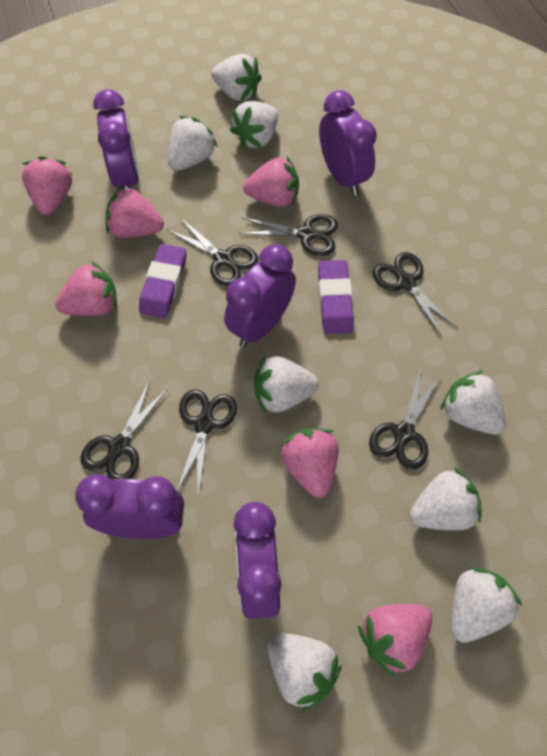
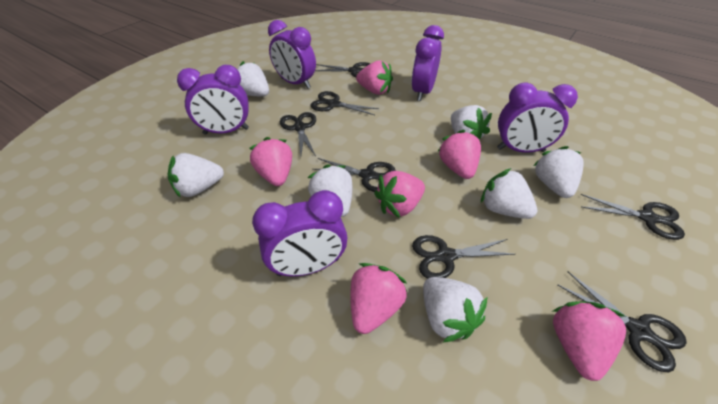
black scissors: 6 -> 7
purple eraser: 2 -> 0
white strawberry: 8 -> 7

